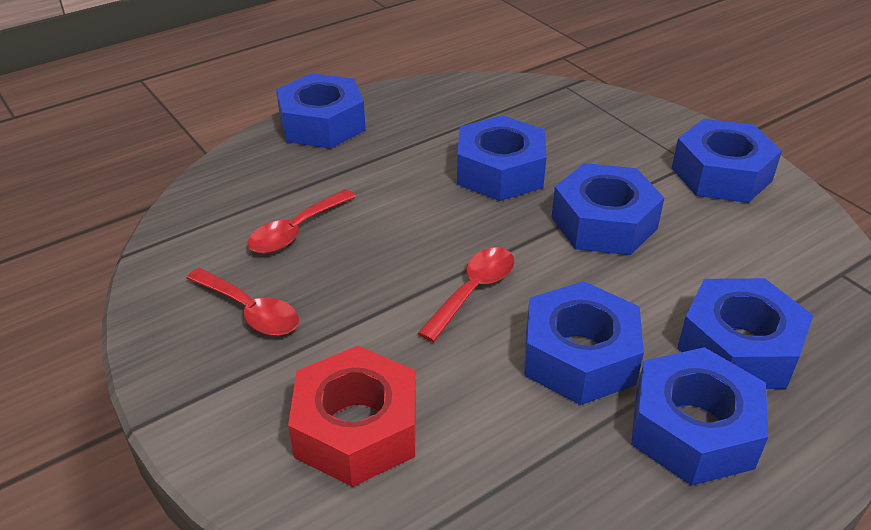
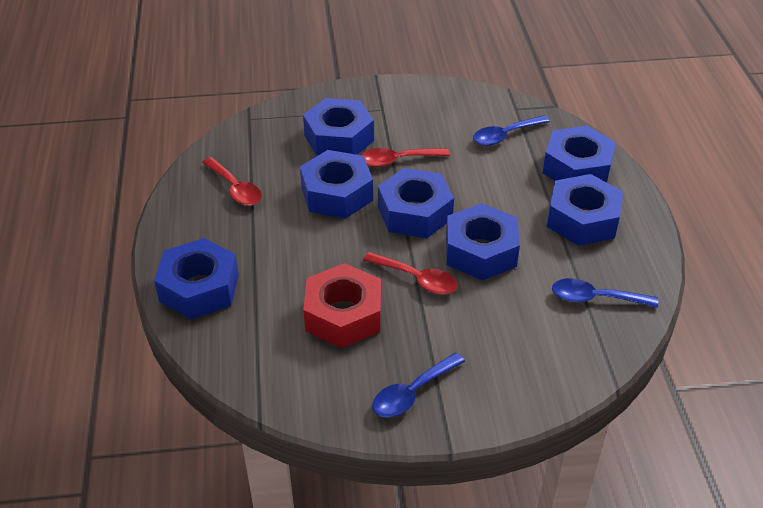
blue spoon: 0 -> 3

